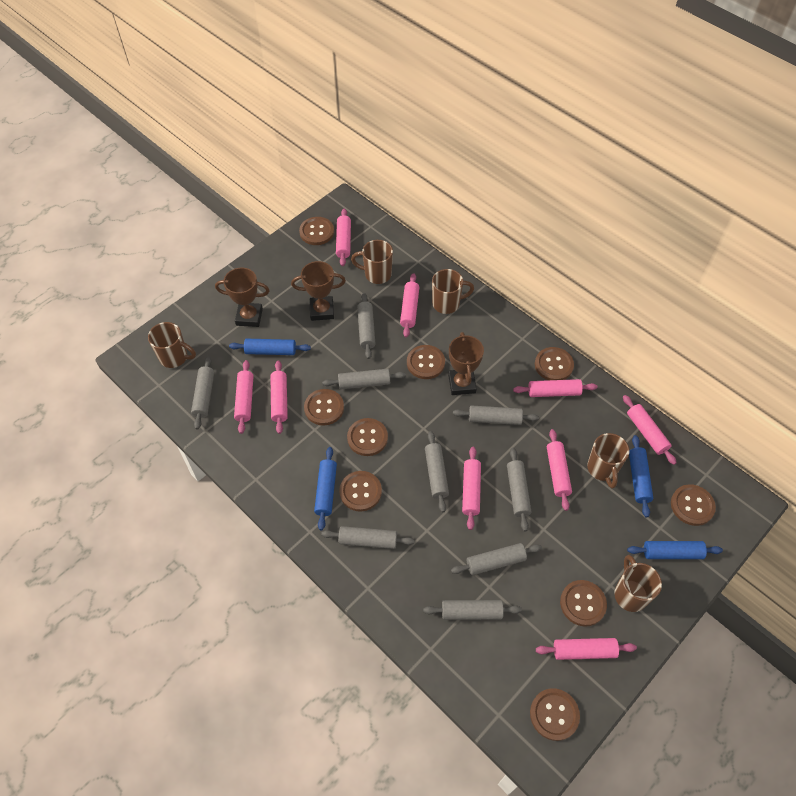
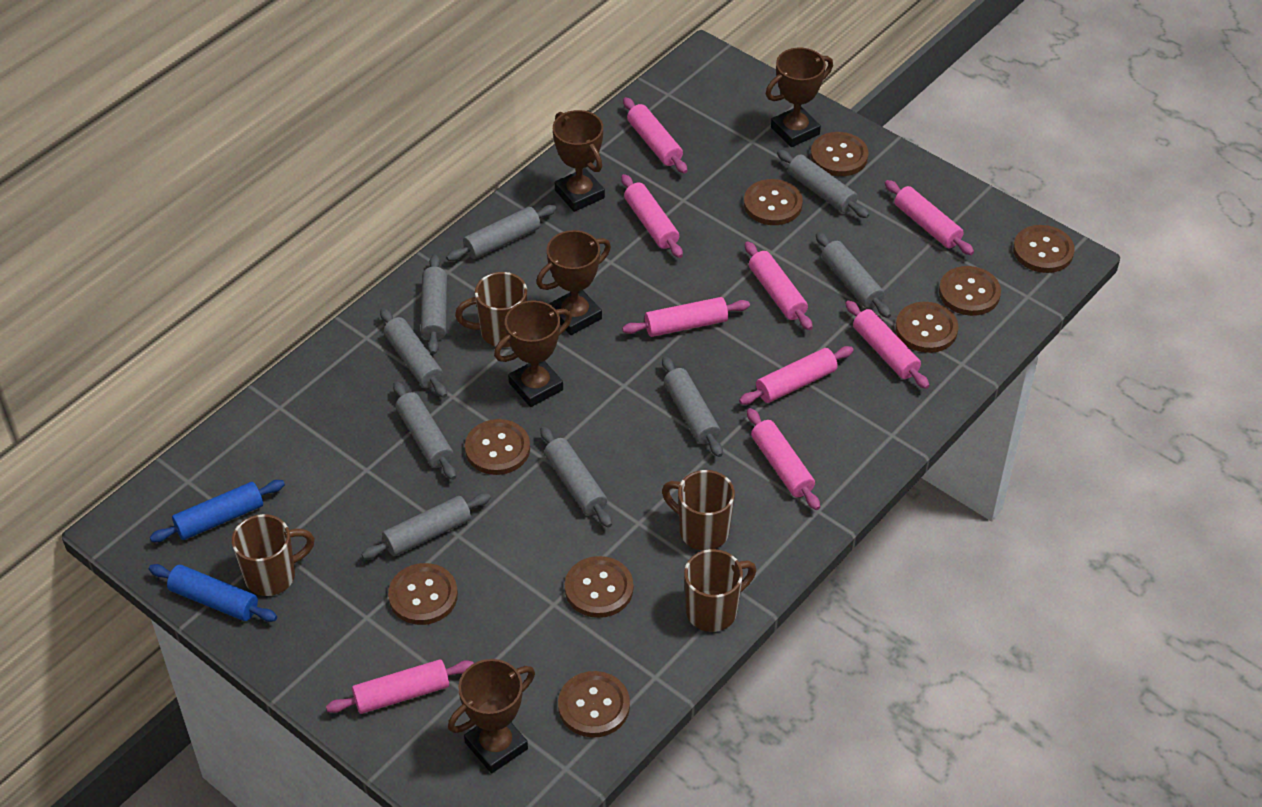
blue rolling pin: 4 -> 2
brown mug: 5 -> 4
brown trophy: 3 -> 5

